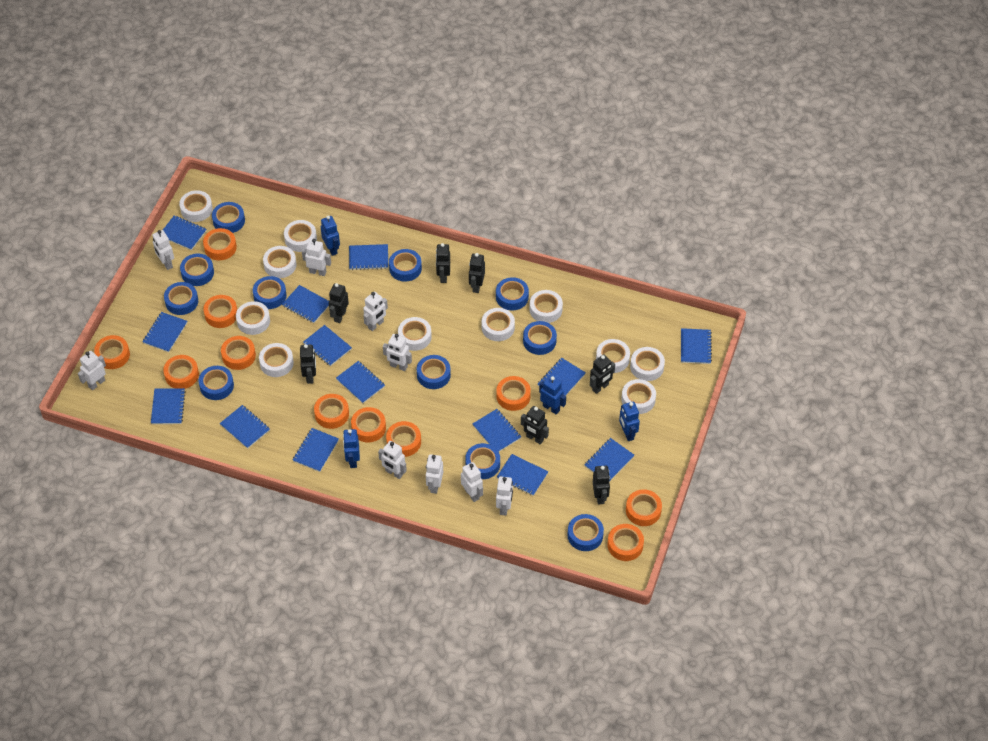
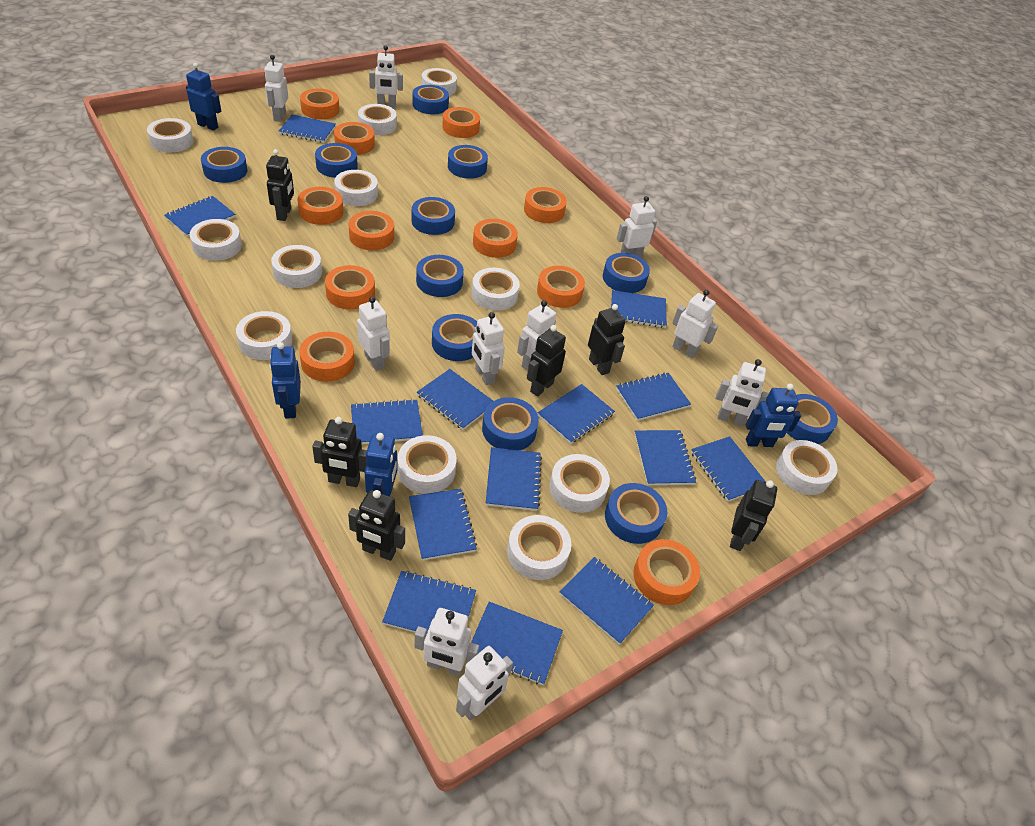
black robot: 7 -> 6
white robot: 9 -> 10
white tape: 11 -> 12

